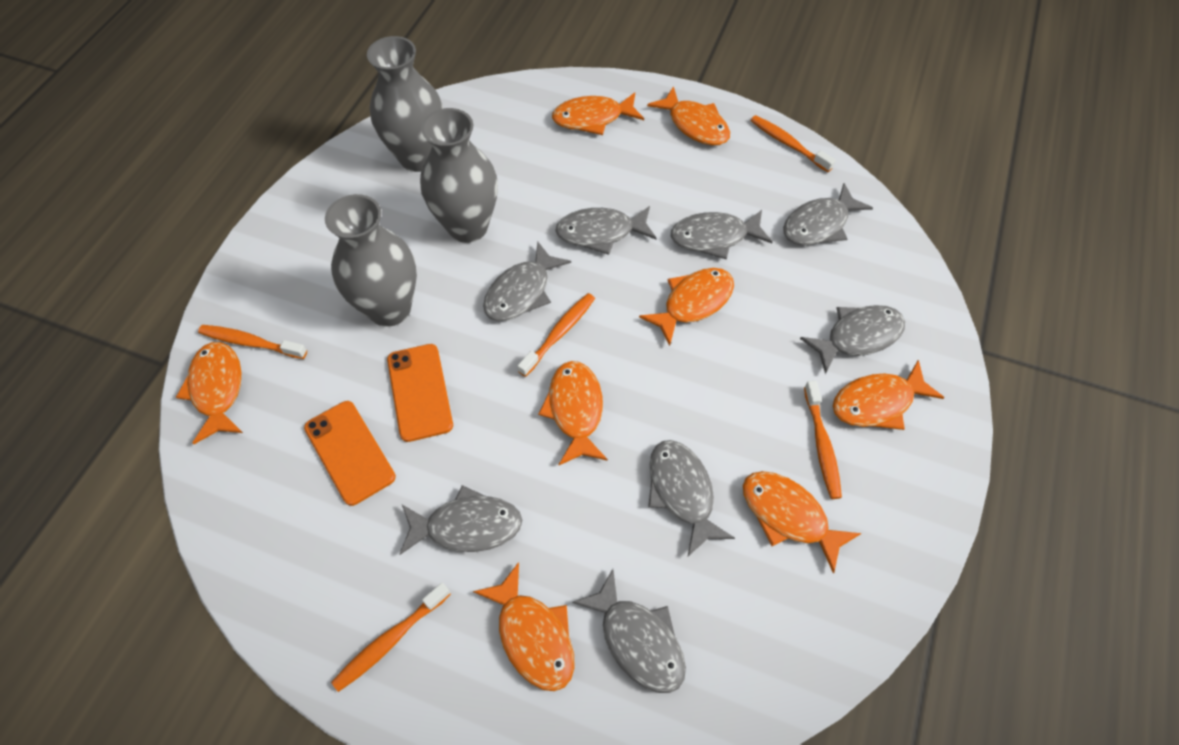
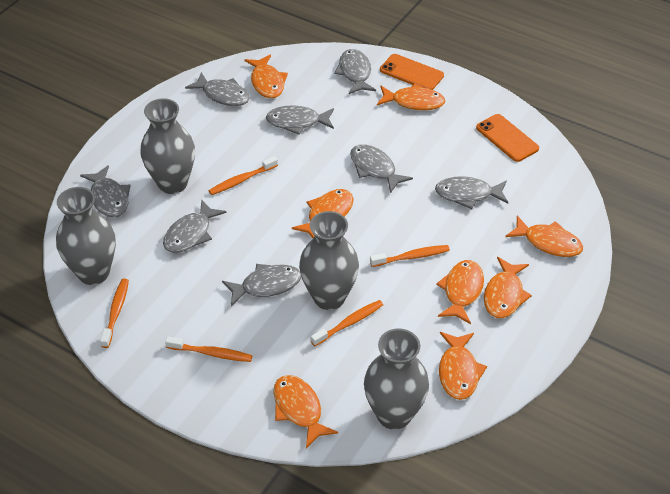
grey vase: 3 -> 4

